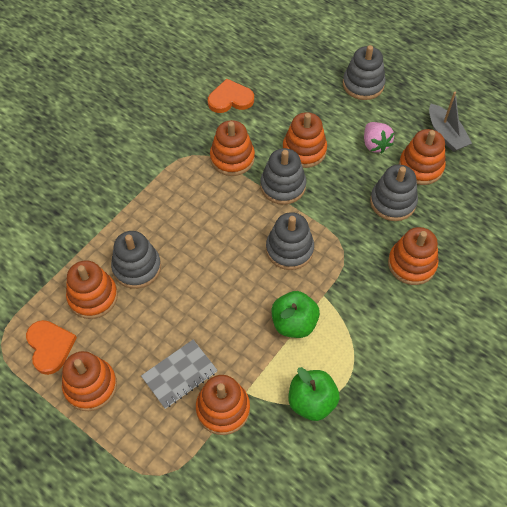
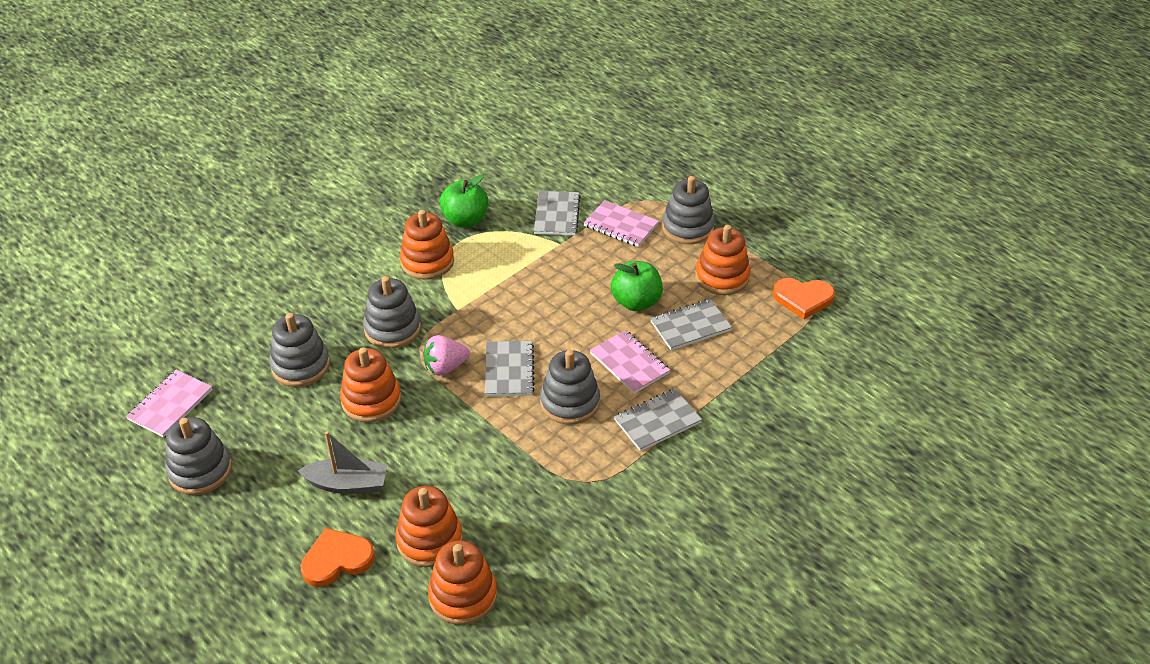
grey notebook: 1 -> 4
orange stacking toy: 7 -> 5
pink notebook: 0 -> 3

